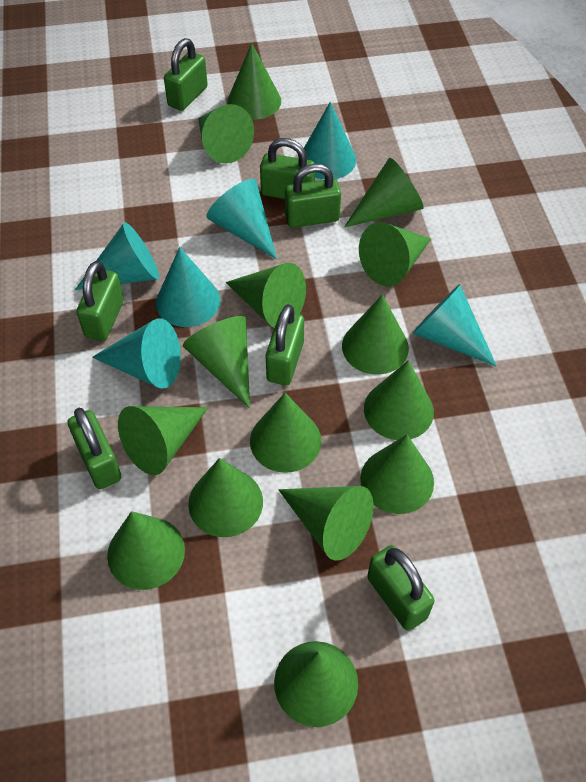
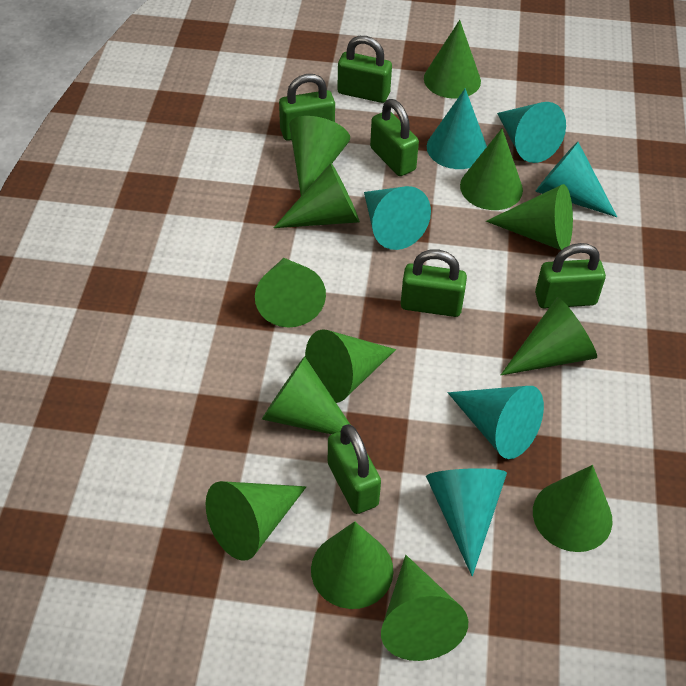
green cone: 15 -> 13
green padlock: 7 -> 6

